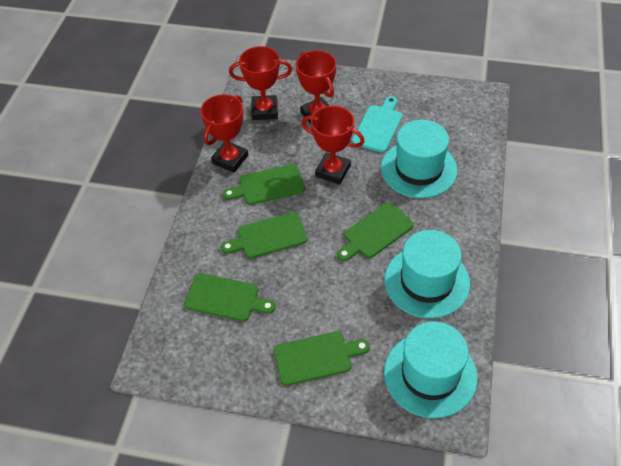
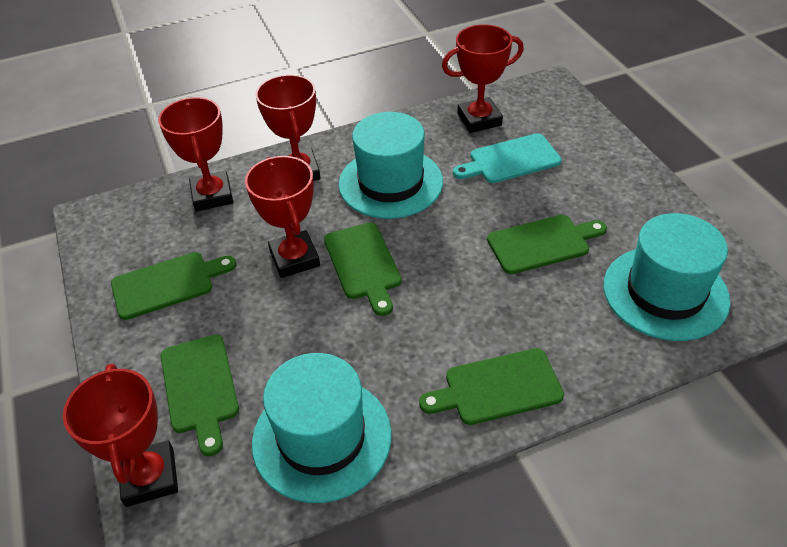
red trophy: 4 -> 5

